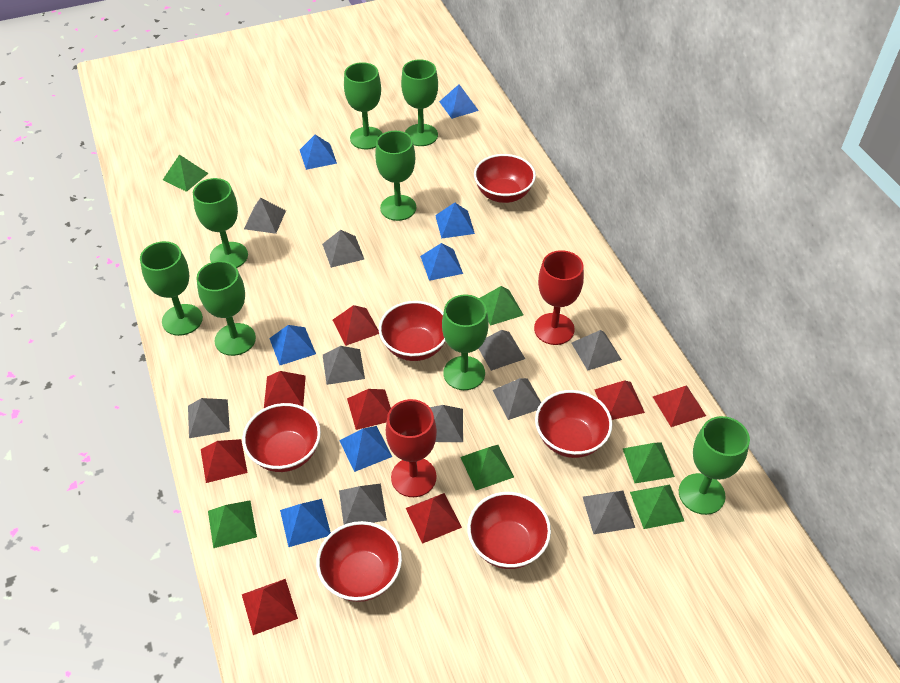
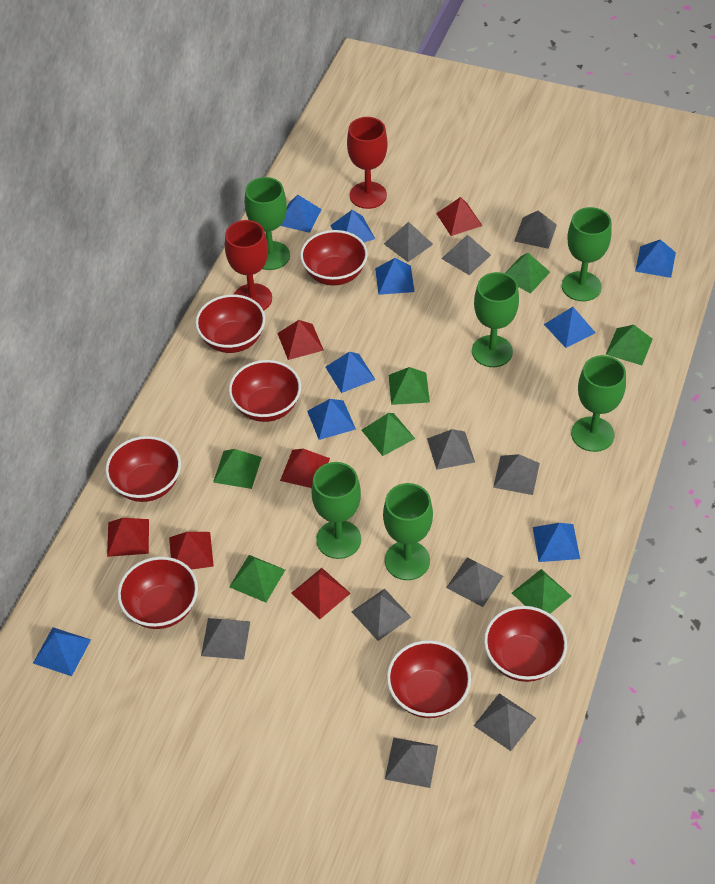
blue pyramid: 7 -> 9
green goblet: 8 -> 6
green pyramid: 6 -> 7
red bowl: 6 -> 7
red pyramid: 8 -> 6

